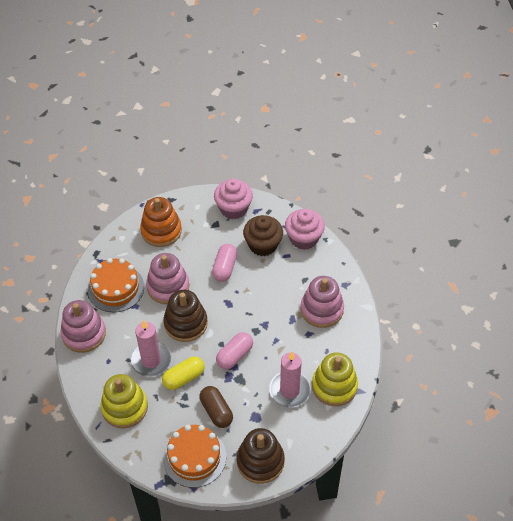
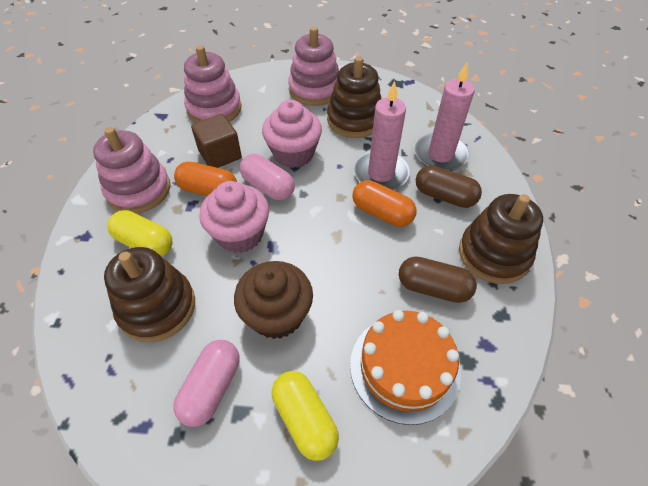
brown capsule: 1 -> 2
brown cube: 0 -> 1
brown stacking toy: 2 -> 3
orange cake: 2 -> 1
orange capsule: 0 -> 2
orange stacking toy: 1 -> 0
yellow capsule: 1 -> 2
yellow stacking toy: 2 -> 0

